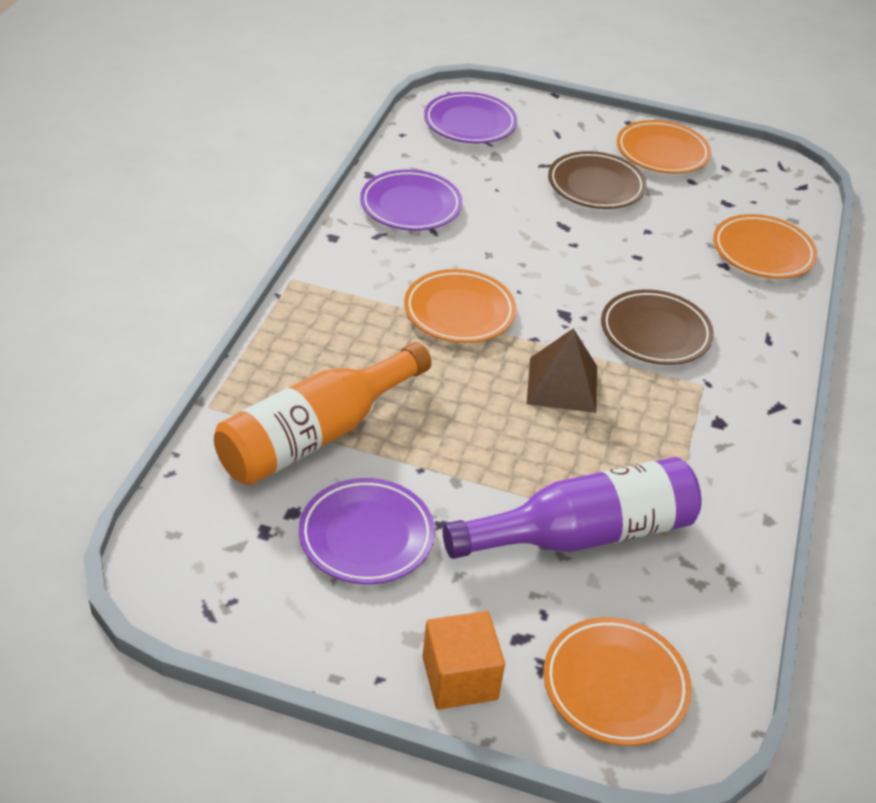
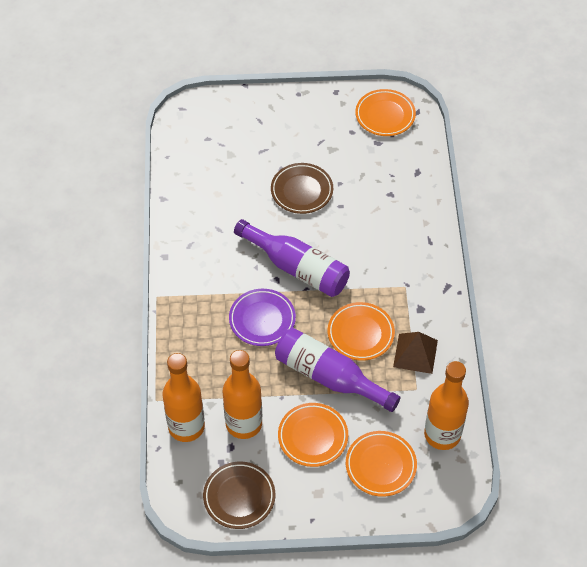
orange bottle: 1 -> 3
orange cube: 1 -> 0
purple bottle: 1 -> 2
purple plate: 3 -> 1

